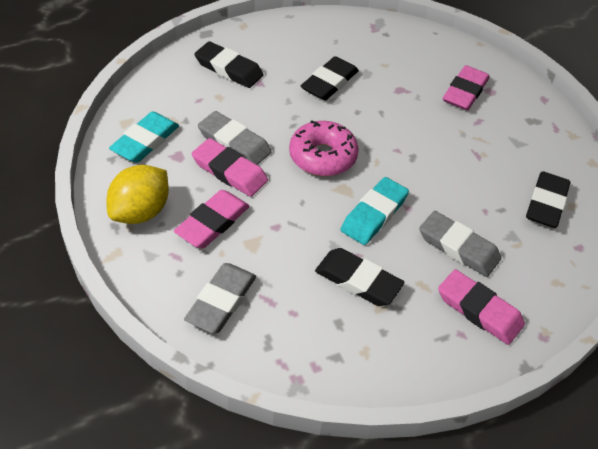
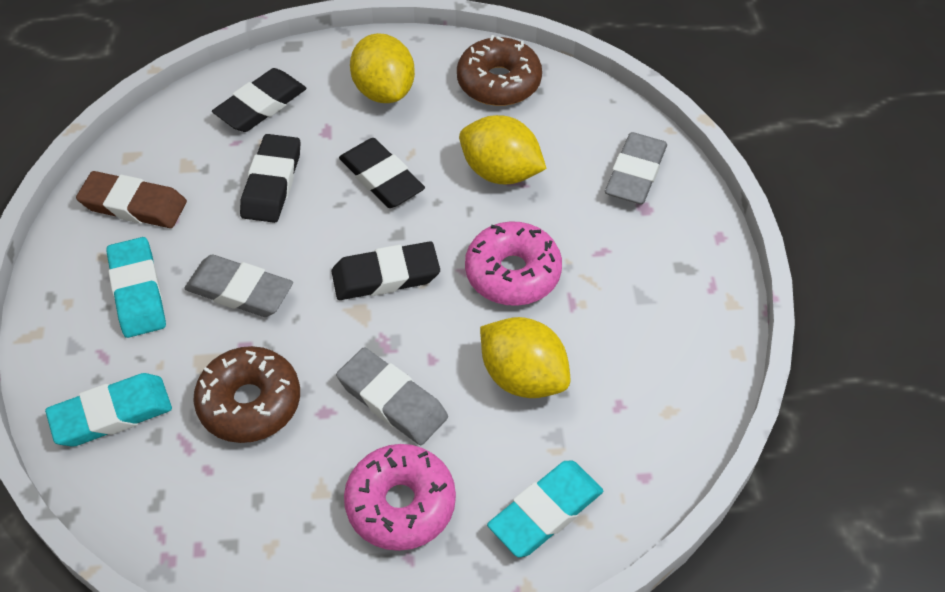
brown donut: 0 -> 2
brown eraser: 0 -> 1
pink donut: 1 -> 2
pink eraser: 4 -> 0
turquoise eraser: 2 -> 3
yellow lemon: 1 -> 3

